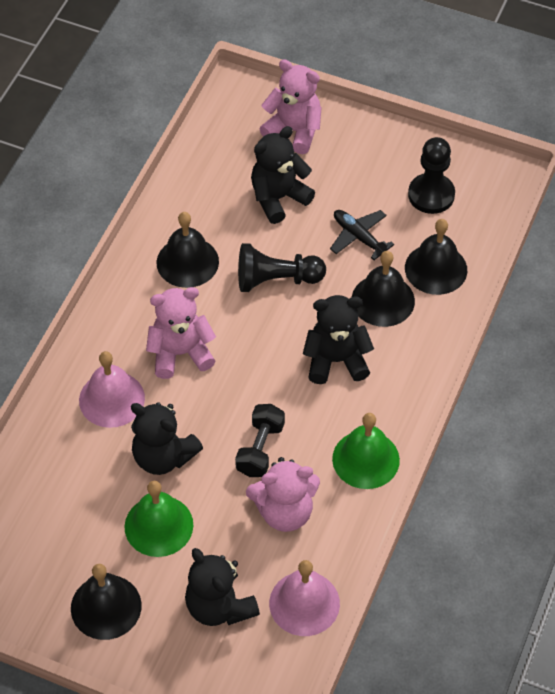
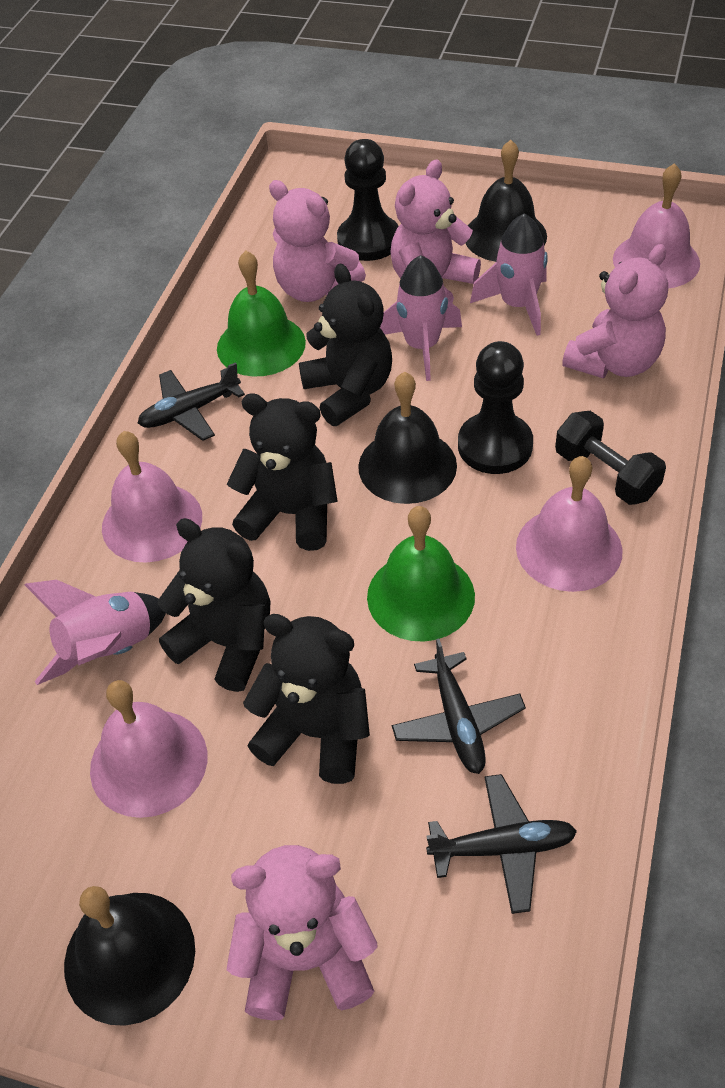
black bell: 4 -> 3
black plane: 1 -> 3
pink bell: 2 -> 4
pink rocket: 0 -> 3
pink teddy bear: 3 -> 4

